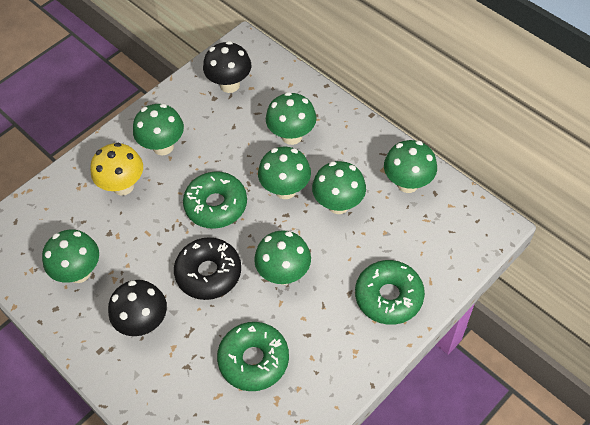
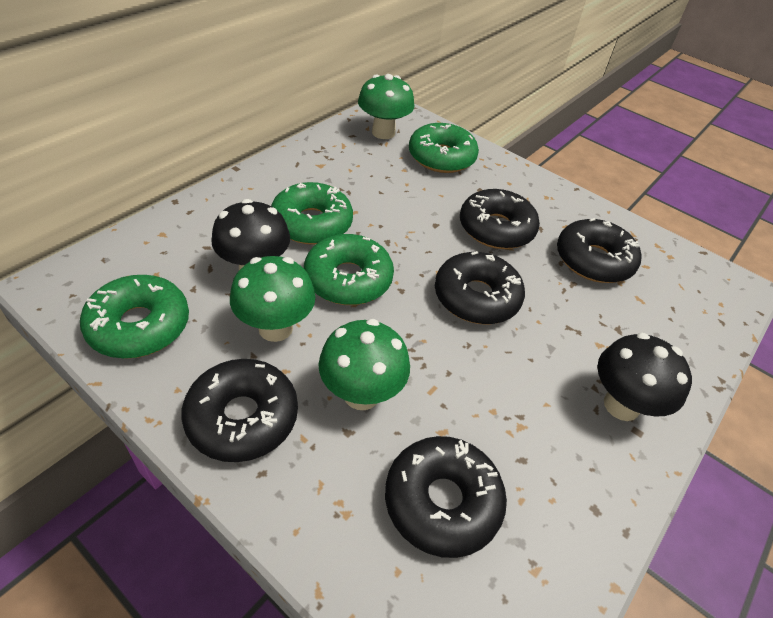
black donut: 1 -> 5
green donut: 3 -> 4
green mushroom: 7 -> 3
yellow mushroom: 1 -> 0

